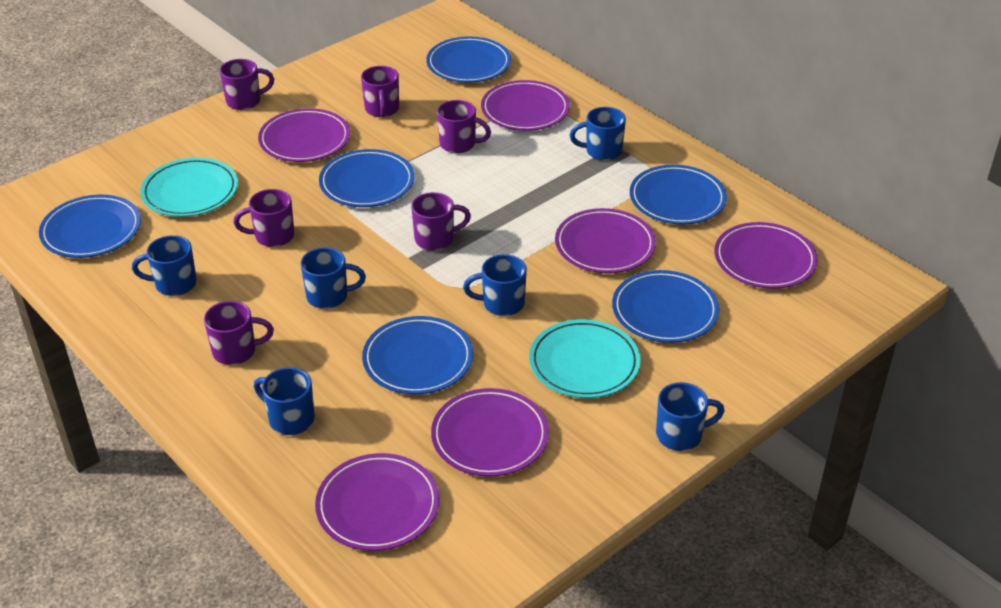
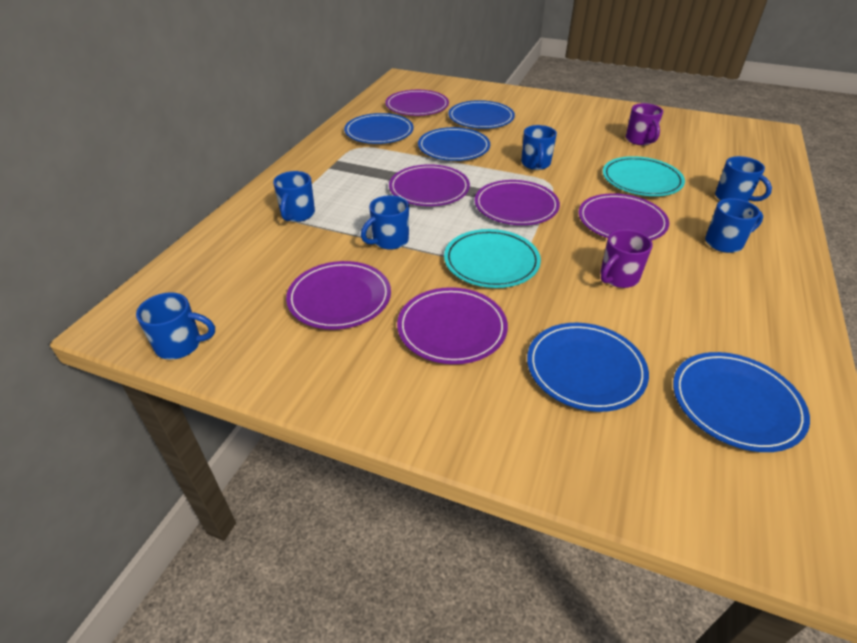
blue plate: 6 -> 5
purple mug: 6 -> 2

